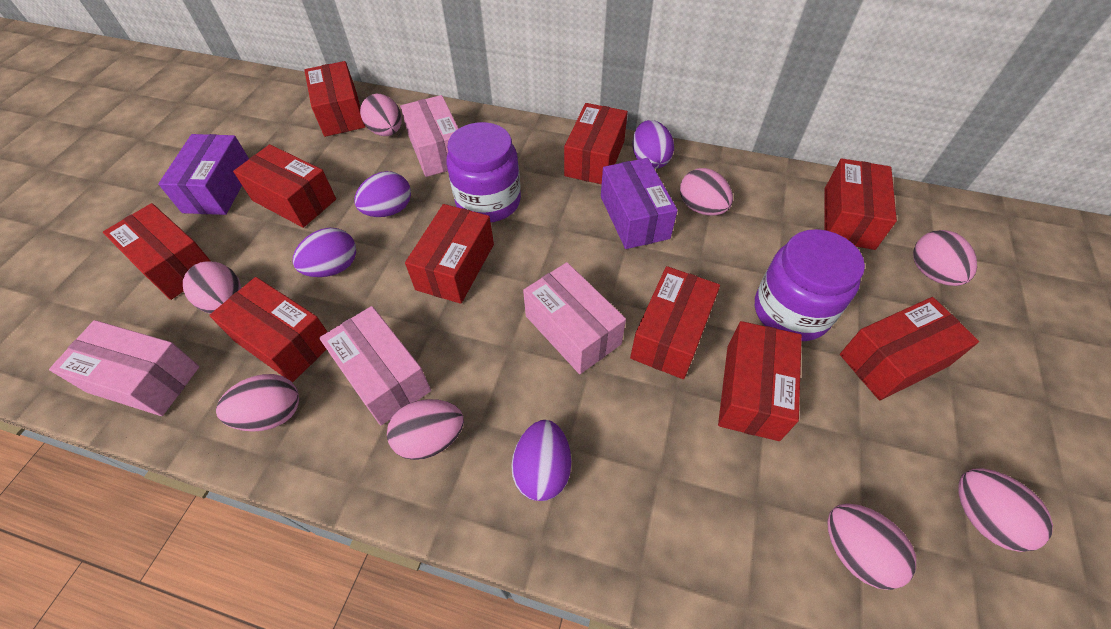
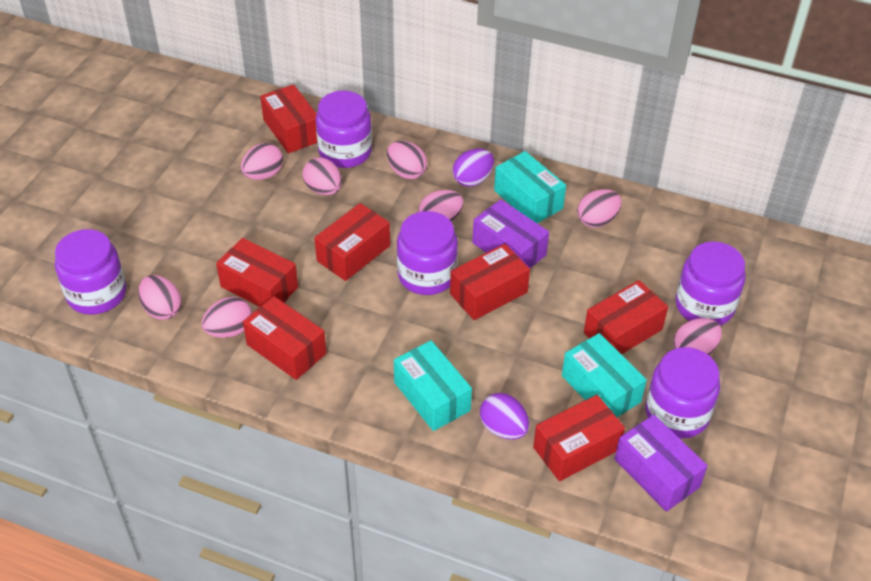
pink box: 4 -> 0
purple egg: 4 -> 2
purple jar: 2 -> 5
red box: 10 -> 7
turquoise box: 0 -> 3

